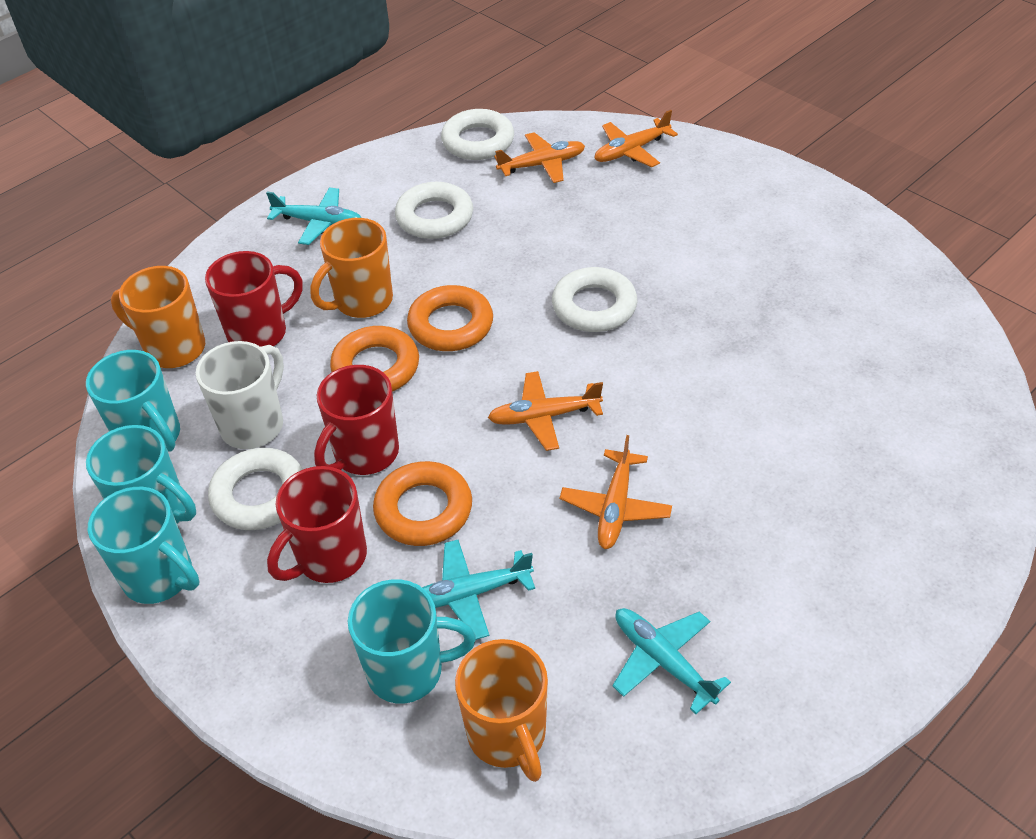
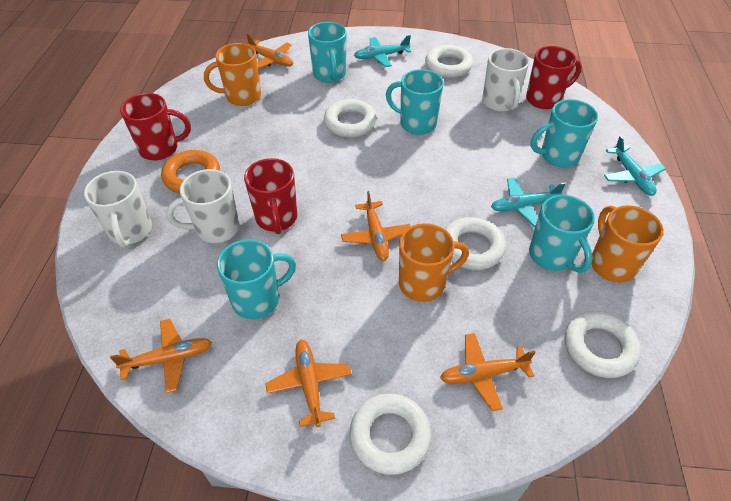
orange plane: 4 -> 5
orange ring: 3 -> 1
turquoise mug: 4 -> 5
white mug: 1 -> 3
white ring: 4 -> 5

